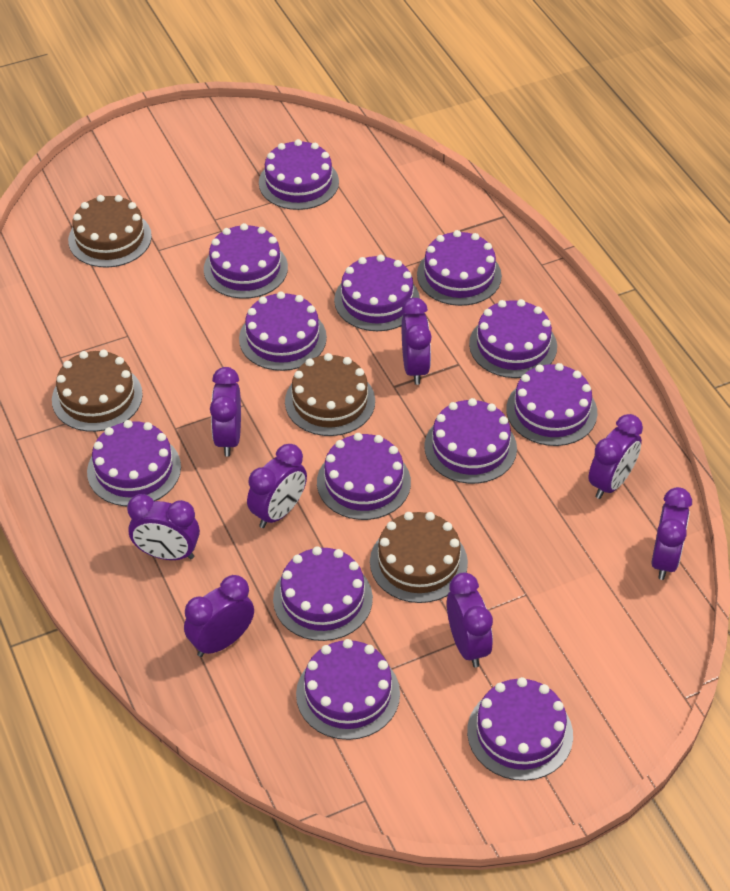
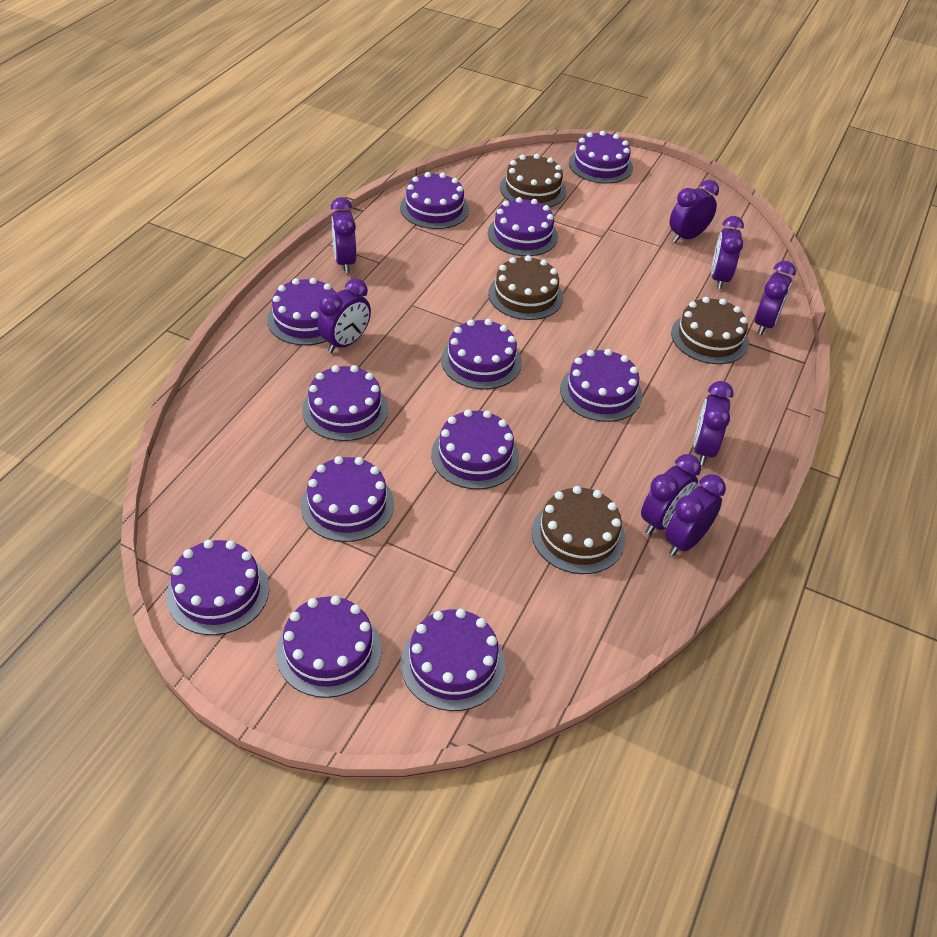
purple cake: 13 -> 12

